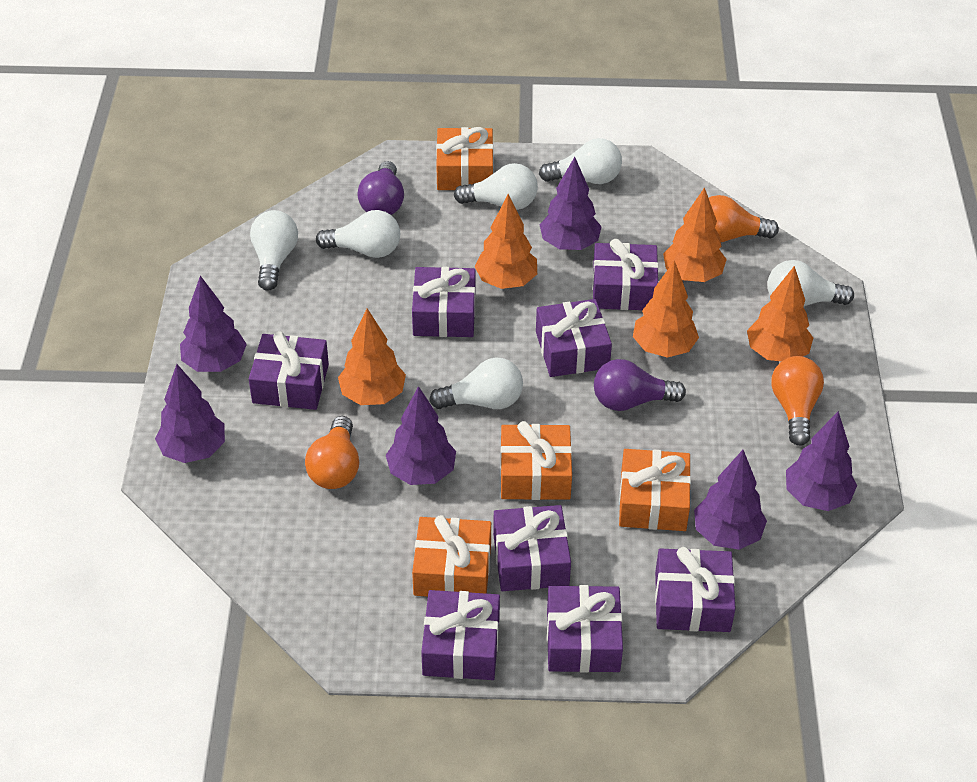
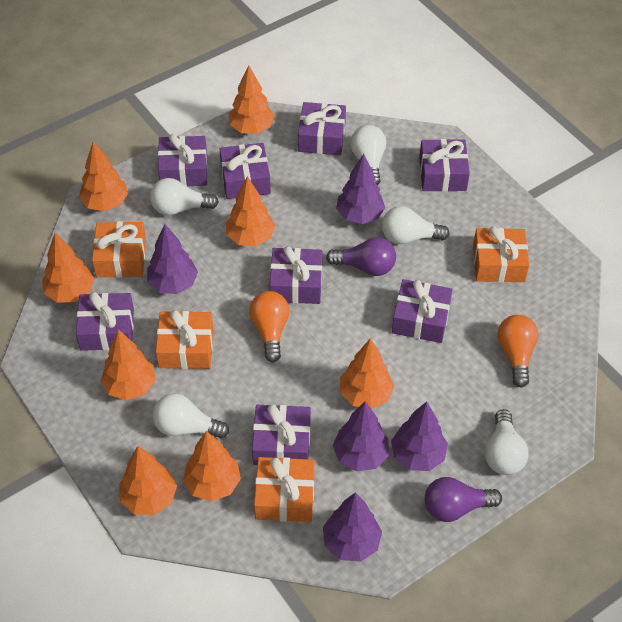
orange light bulb: 3 -> 2
orange tree: 5 -> 8
purple tree: 6 -> 5
white light bulb: 6 -> 5

